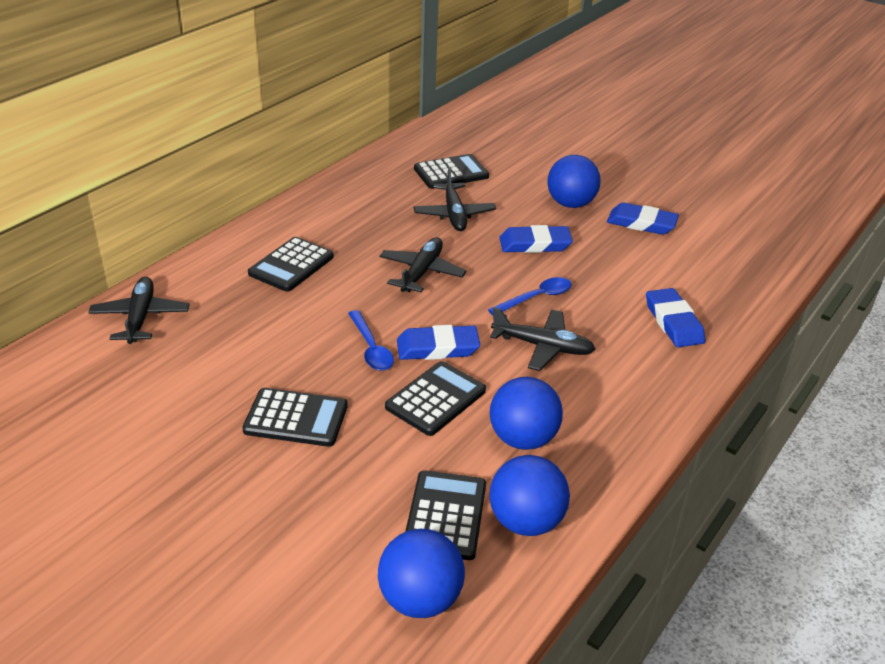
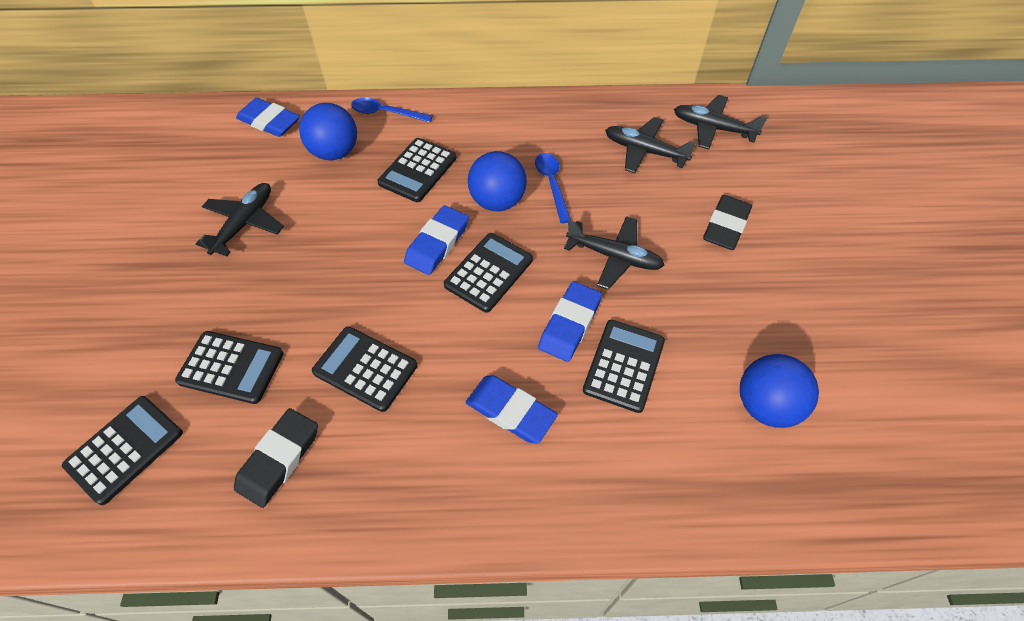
black calculator: 5 -> 6
black eraser: 0 -> 2
blue ball: 4 -> 3

